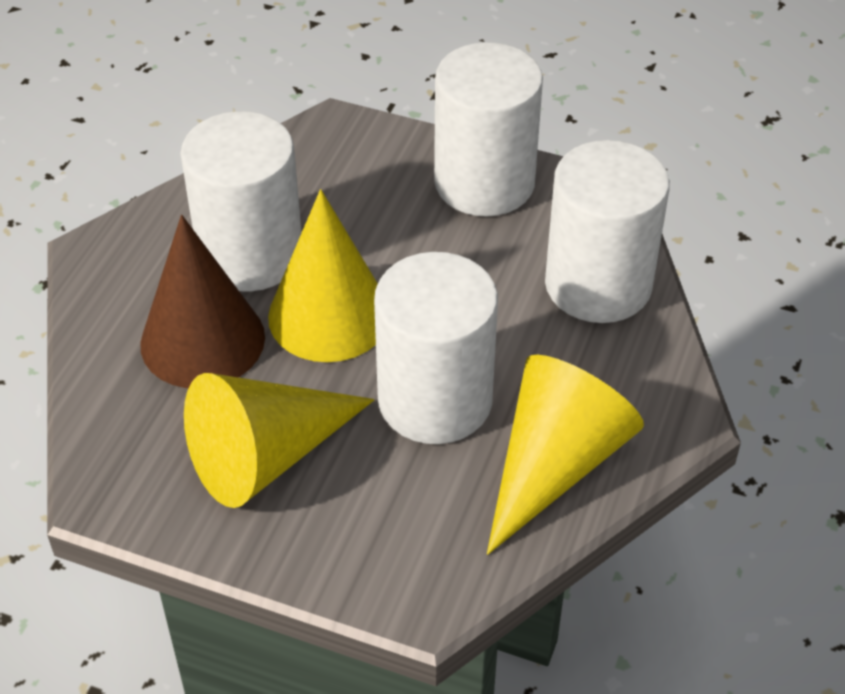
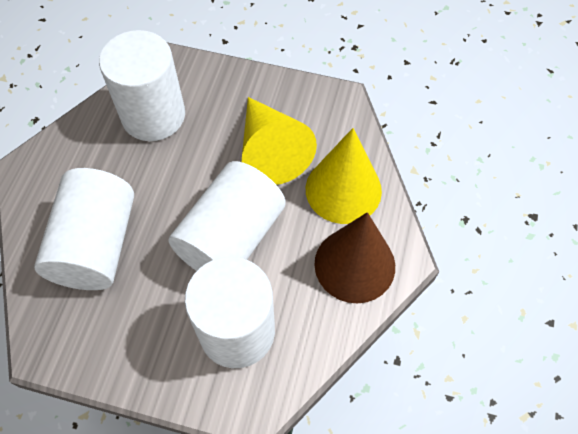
yellow cone: 3 -> 2

